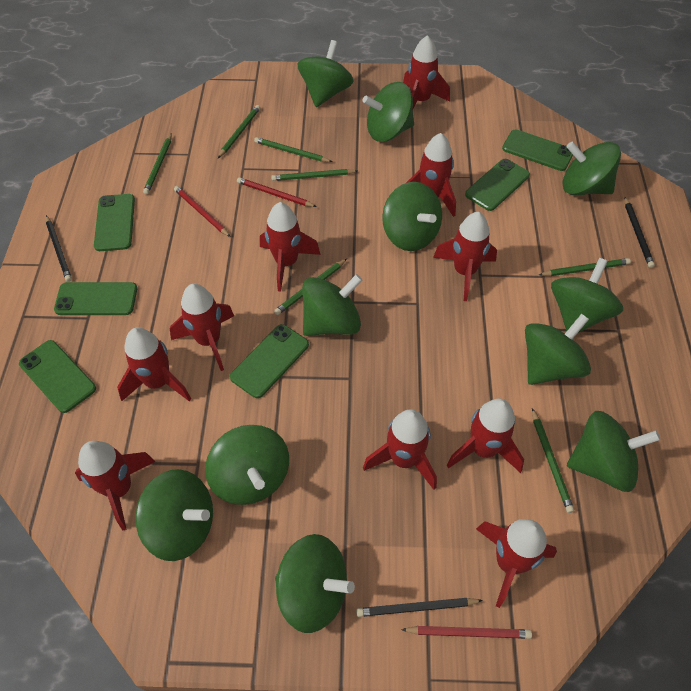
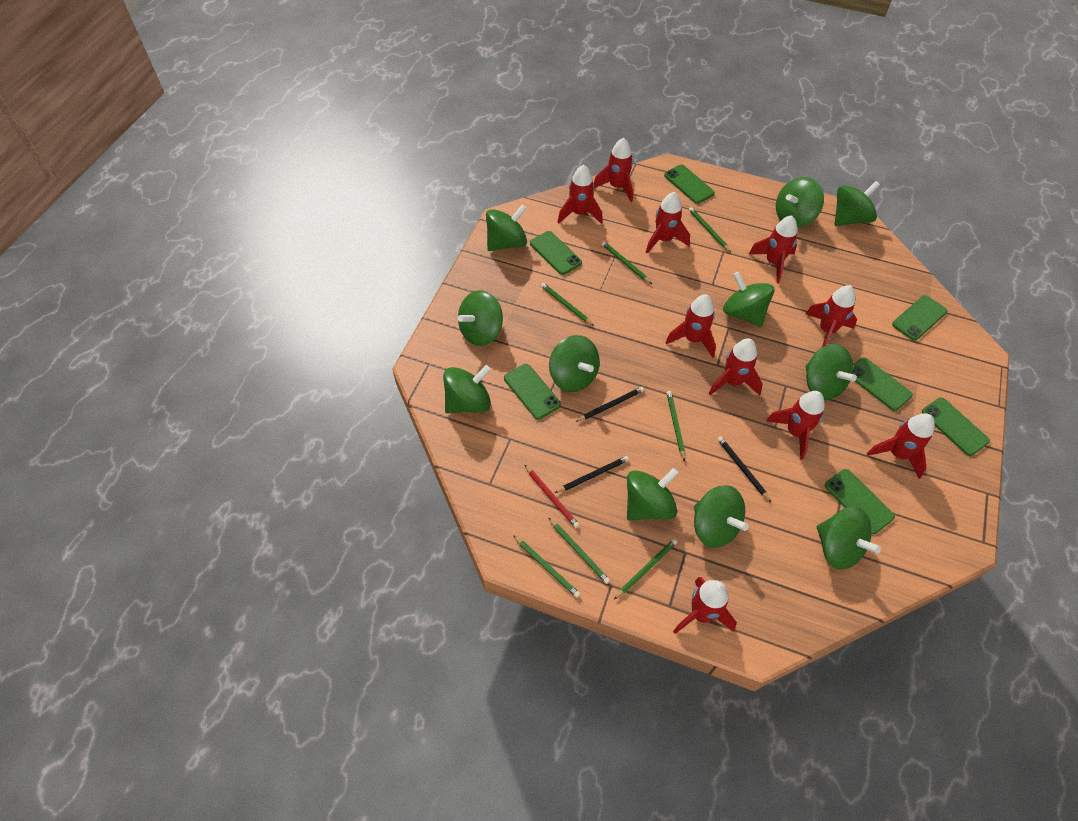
green phone: 6 -> 7
red pencil: 3 -> 1

